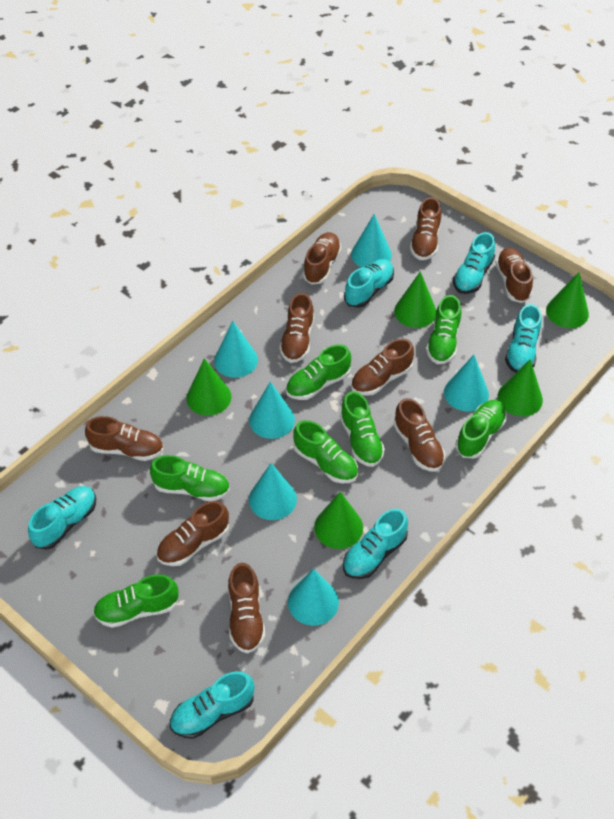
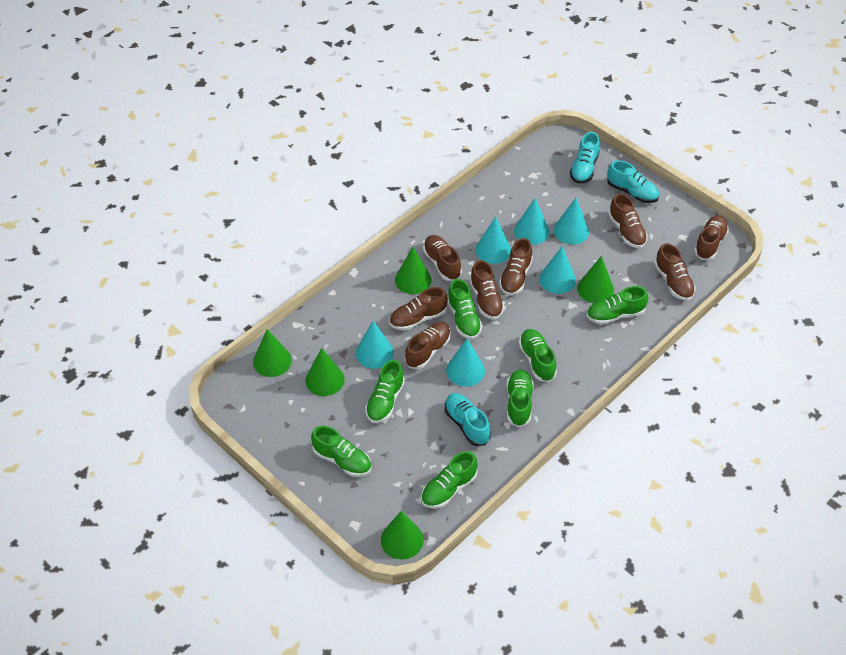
brown shoe: 9 -> 8
turquoise shoe: 6 -> 3

